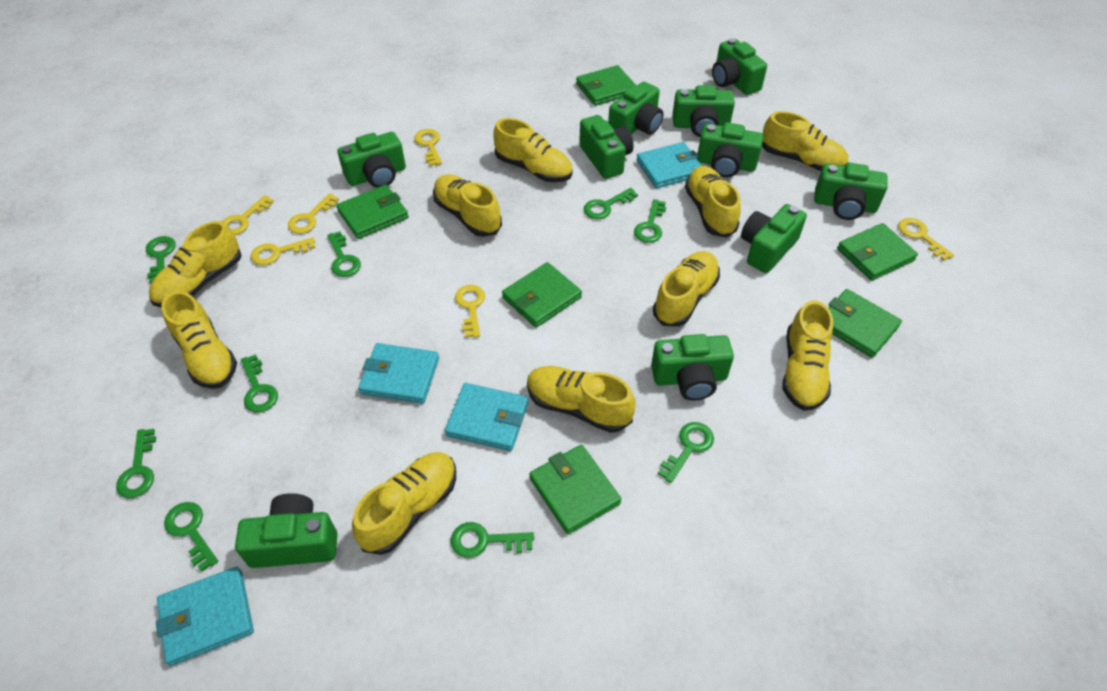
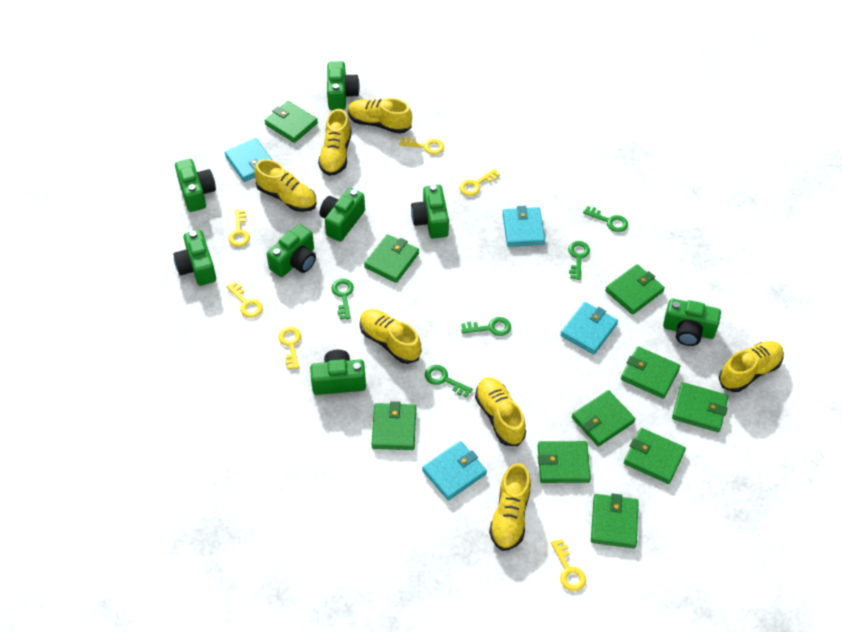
green camera: 10 -> 8
green key: 9 -> 5
green wallet: 6 -> 10
yellow shoe: 10 -> 7

